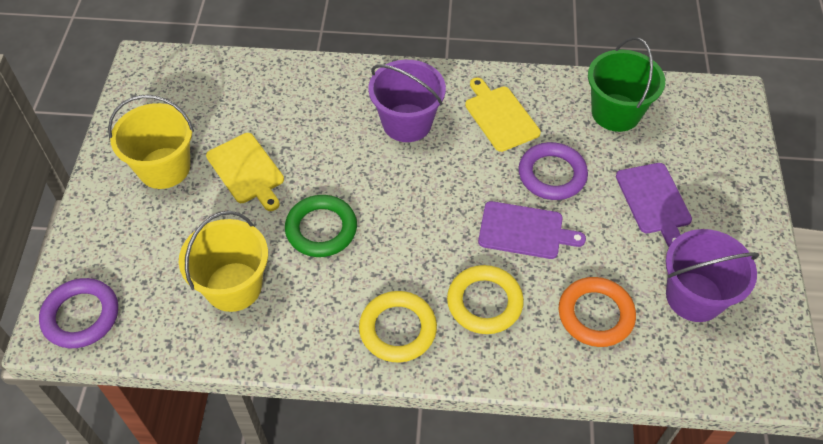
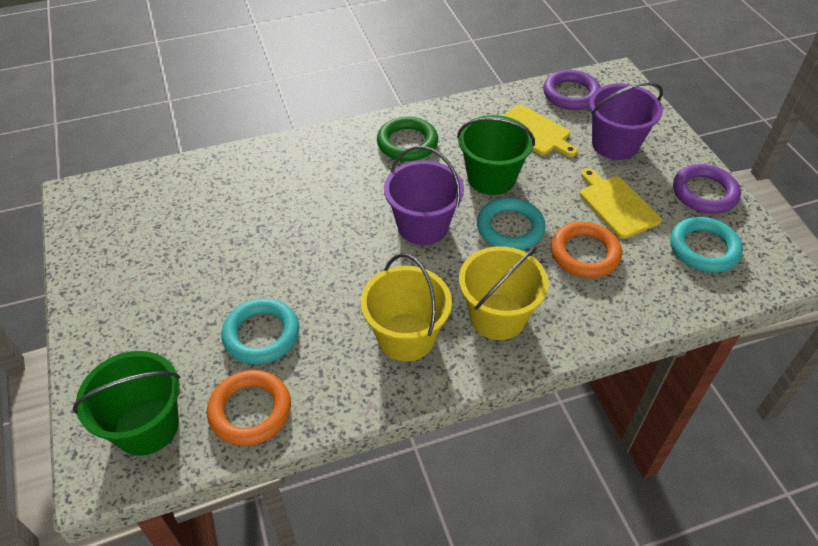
green bucket: 1 -> 2
orange ring: 1 -> 2
purple cutting board: 2 -> 0
turquoise ring: 0 -> 3
yellow ring: 2 -> 0

